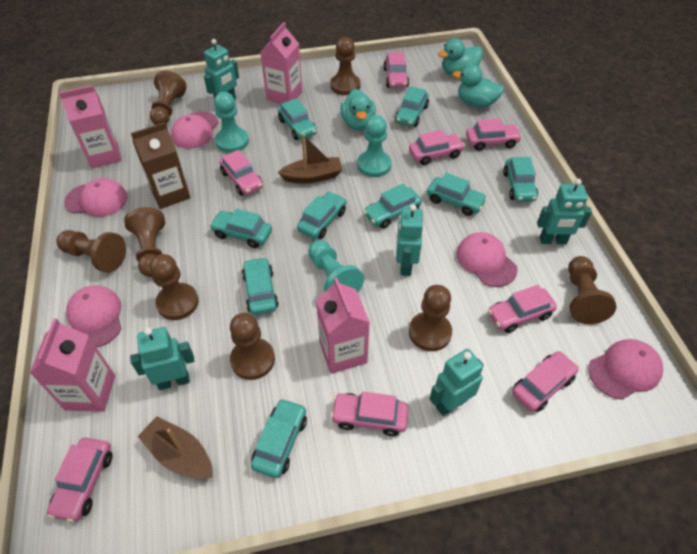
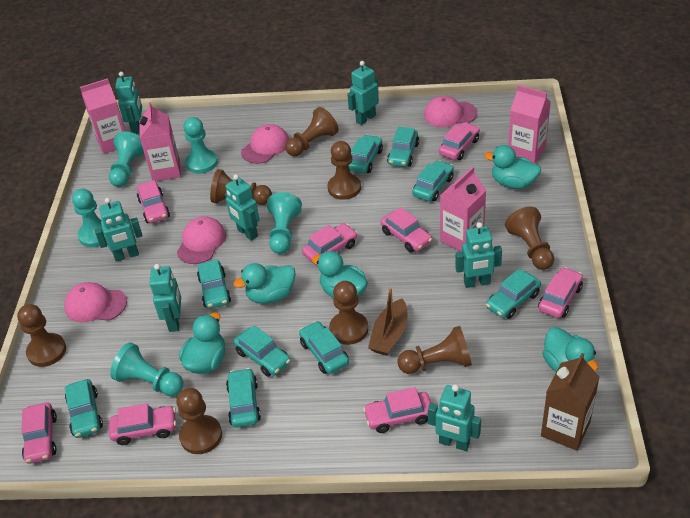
brown boat: 2 -> 1
pink cap: 5 -> 4
turquoise duck: 3 -> 5
turquoise pawn: 3 -> 5
turquoise robot: 5 -> 7

